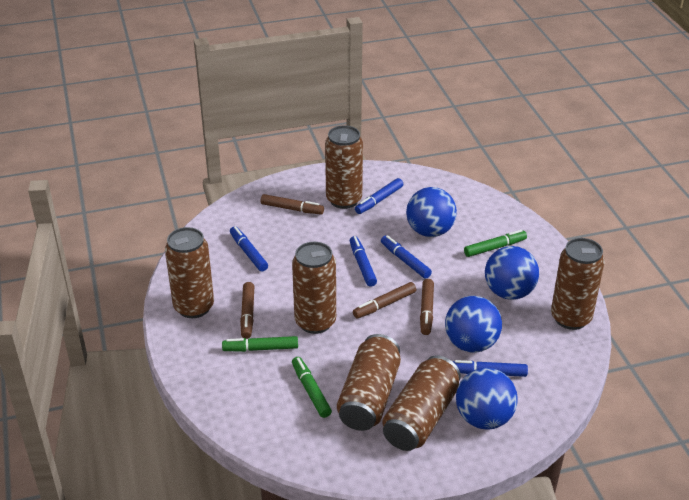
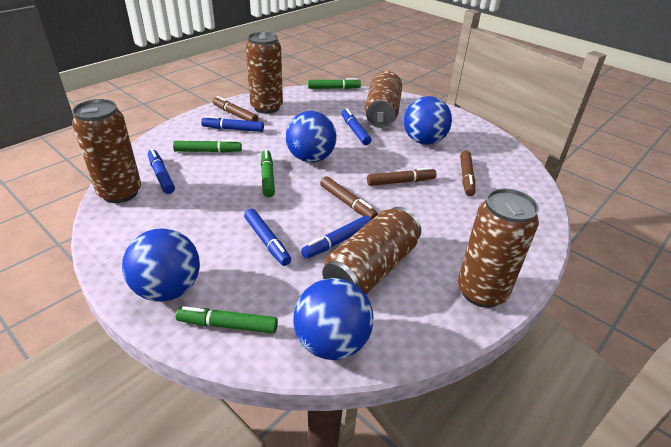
brown can: 6 -> 5
green marker: 3 -> 4

